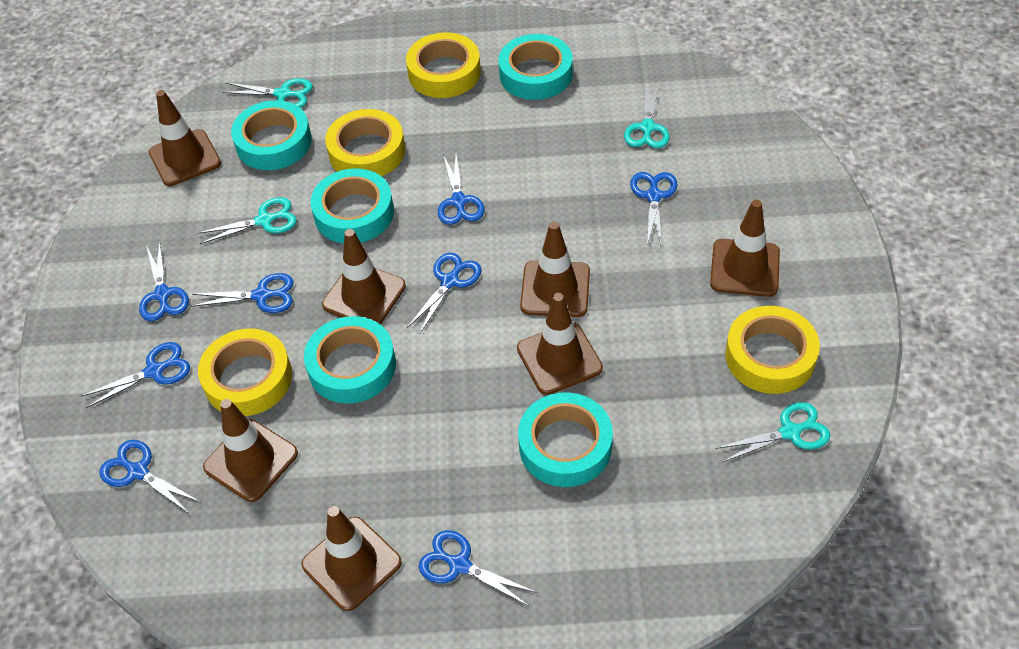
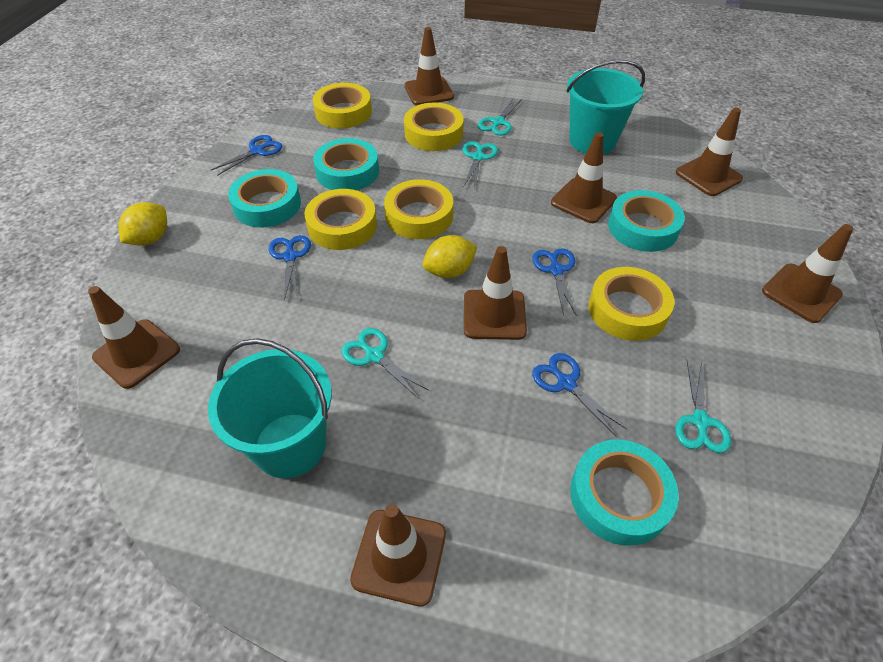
blue scissors: 8 -> 4
turquoise bucket: 0 -> 2
turquoise tape: 5 -> 4
yellow lemon: 0 -> 2
yellow tape: 4 -> 5

